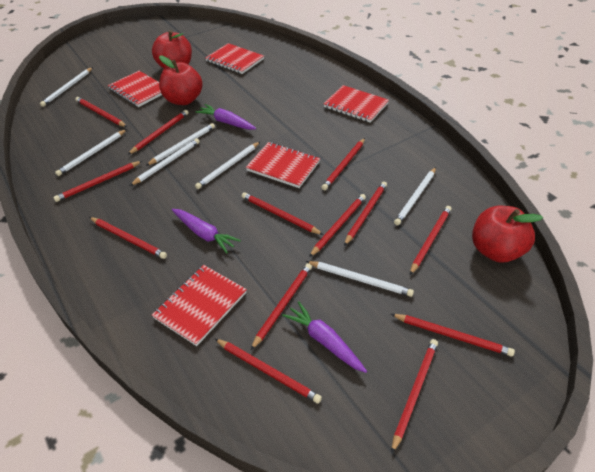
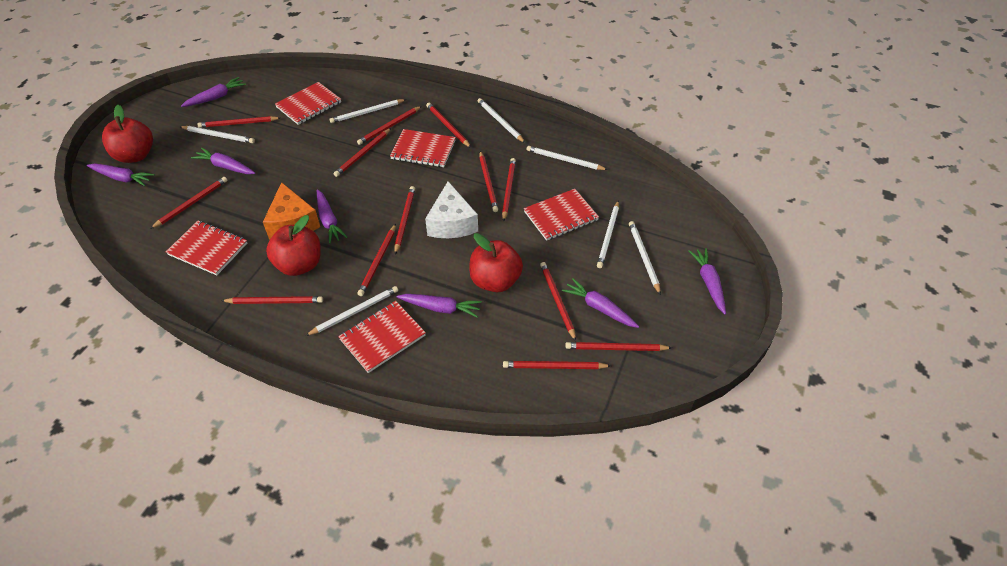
orange cheese: 0 -> 1
purple carrot: 3 -> 7
white cheese: 0 -> 1

